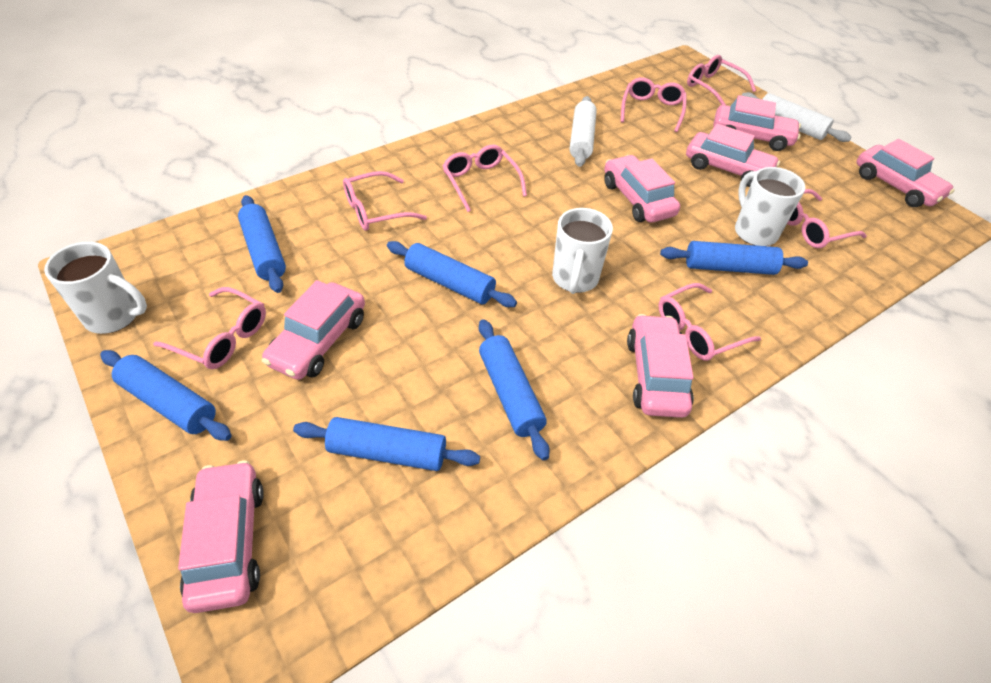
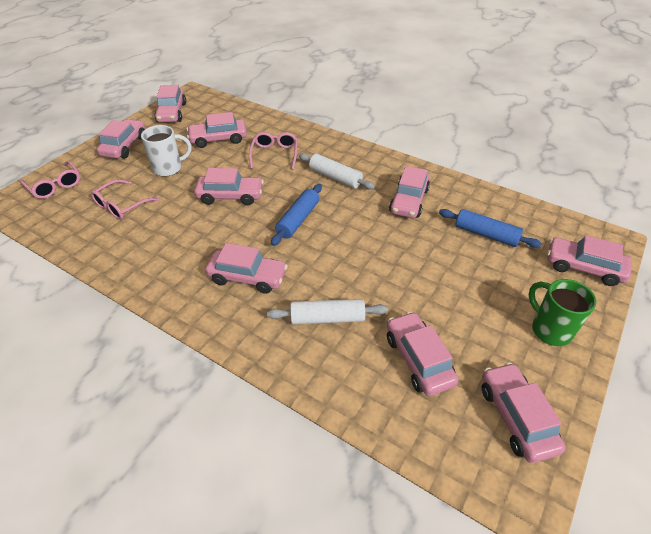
blue rolling pin: 6 -> 2
green mug: 0 -> 1
pink car: 7 -> 9
pink glasses: 7 -> 3
white mug: 3 -> 1

